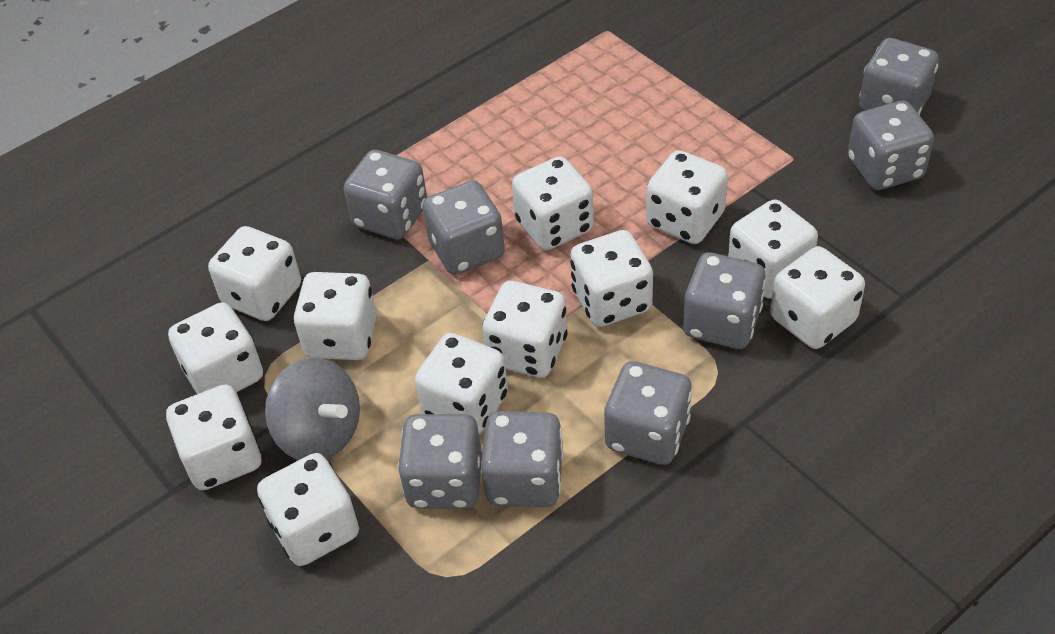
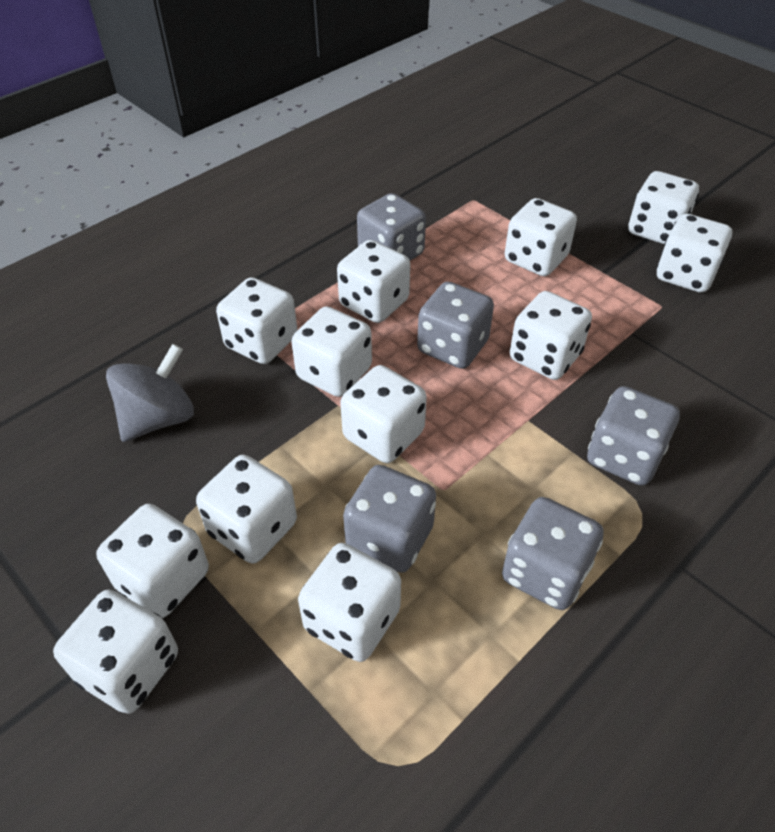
grey dice: 8 -> 5

